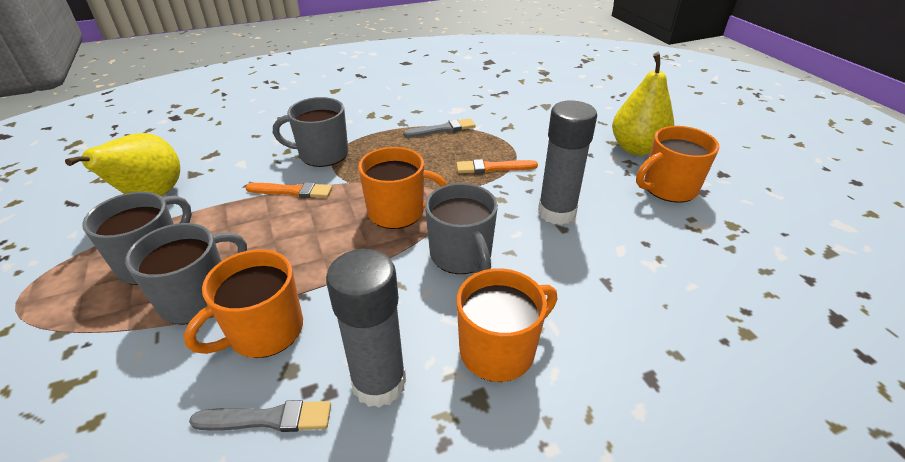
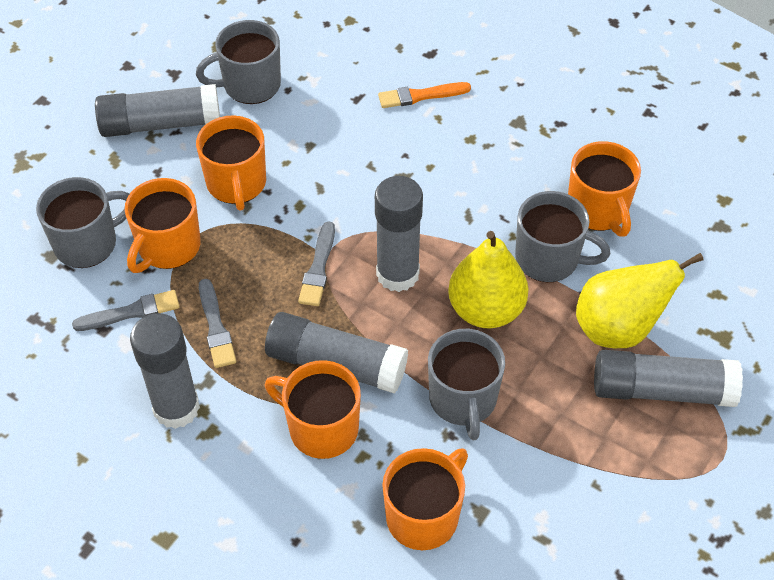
grey brush: 2 -> 3
grey glue stick: 2 -> 5
orange brush: 2 -> 1
orange mug: 4 -> 5

